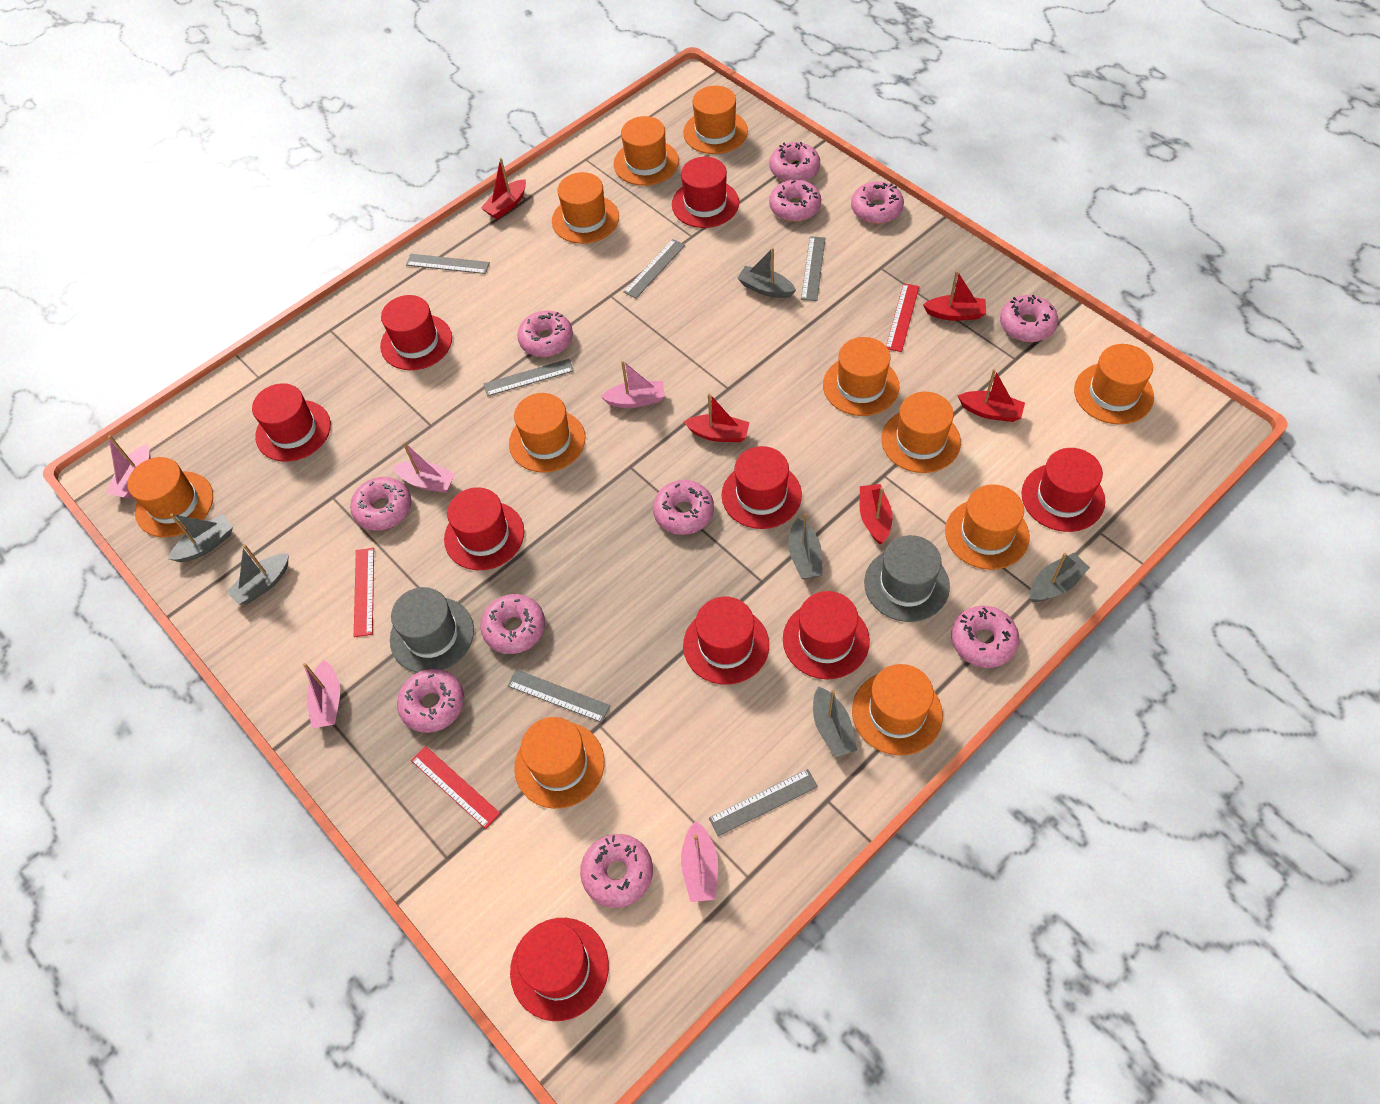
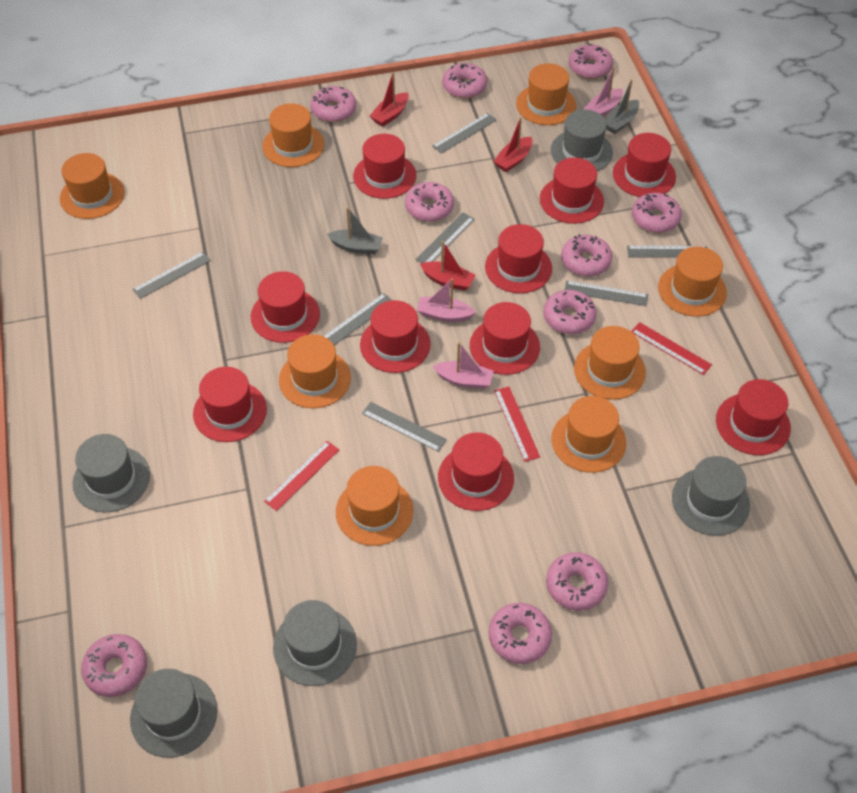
grey boat: 6 -> 2
grey hat: 2 -> 5
grey ruler: 6 -> 7
orange hat: 11 -> 8
pink boat: 5 -> 3
pink donut: 11 -> 10
red boat: 5 -> 3
red hat: 9 -> 10

